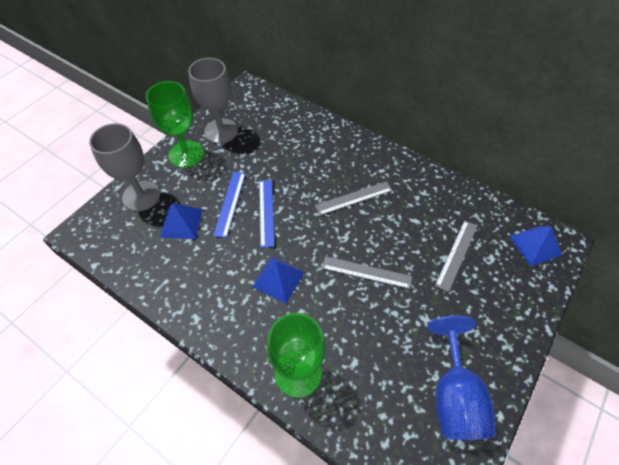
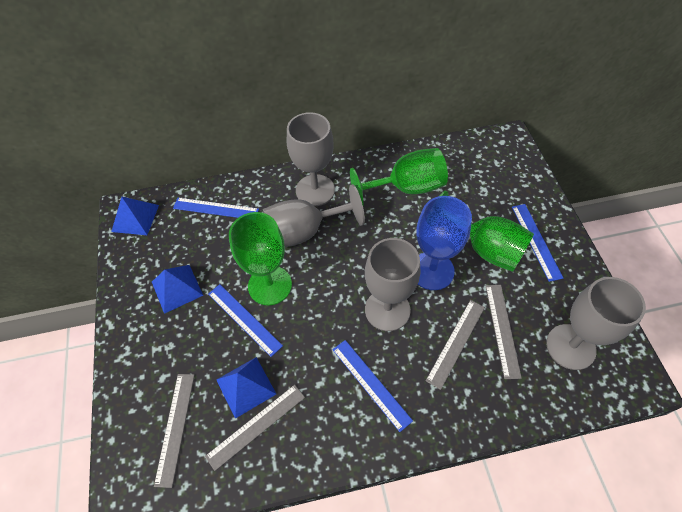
blue ruler: 2 -> 4
green goblet: 2 -> 3
grey goblet: 2 -> 4
grey ruler: 3 -> 4

